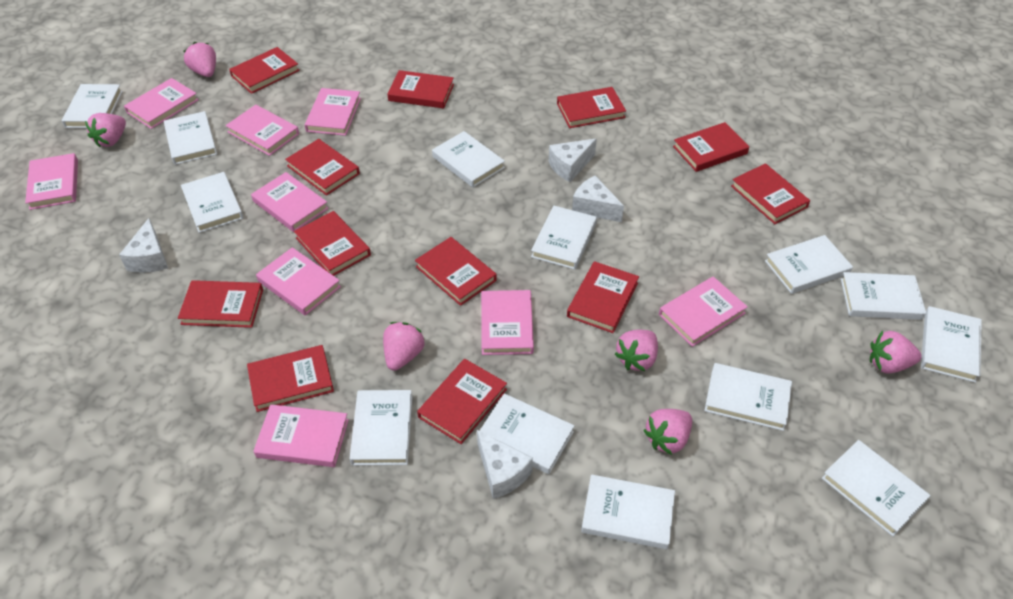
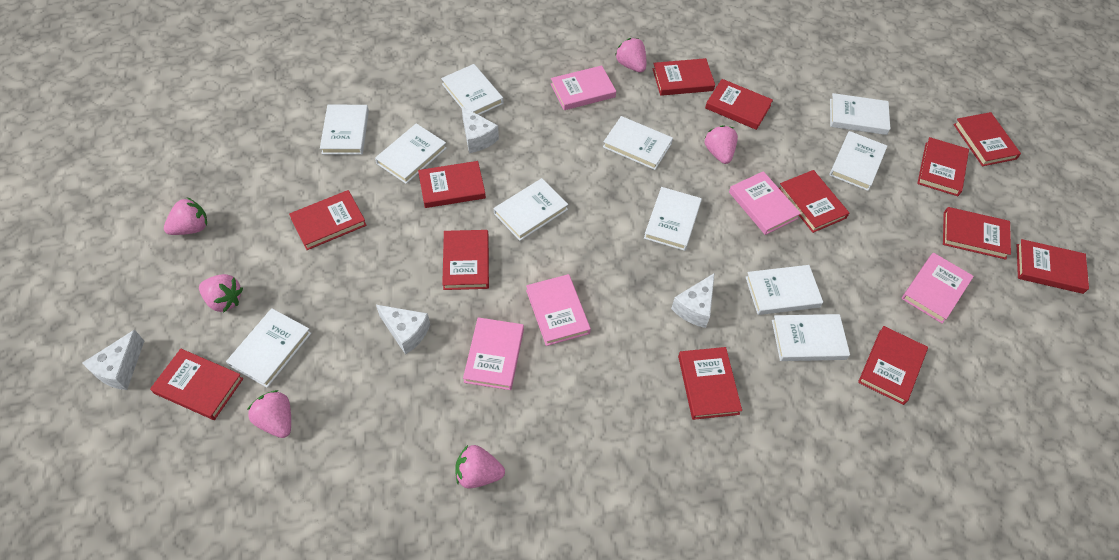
pink book: 9 -> 5
red book: 12 -> 13
white book: 13 -> 11

